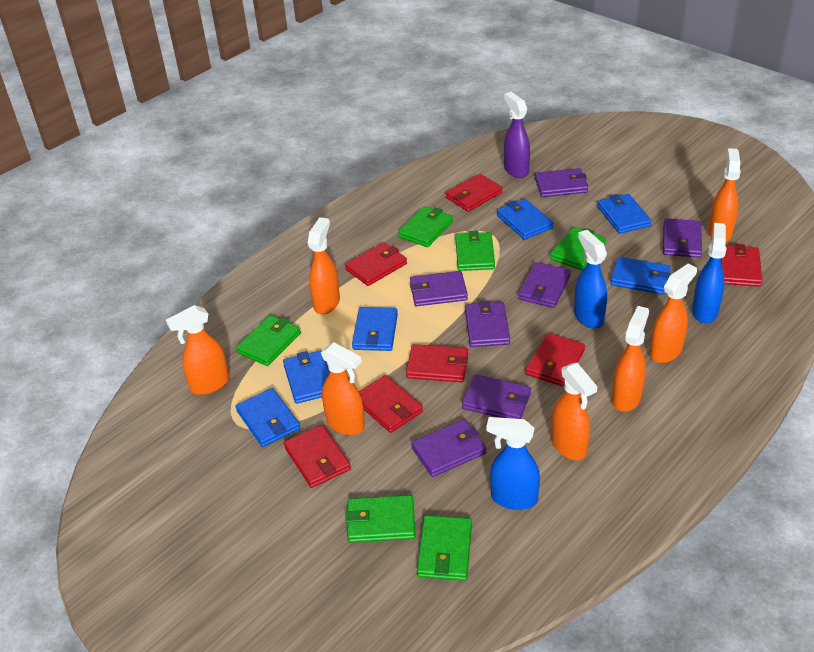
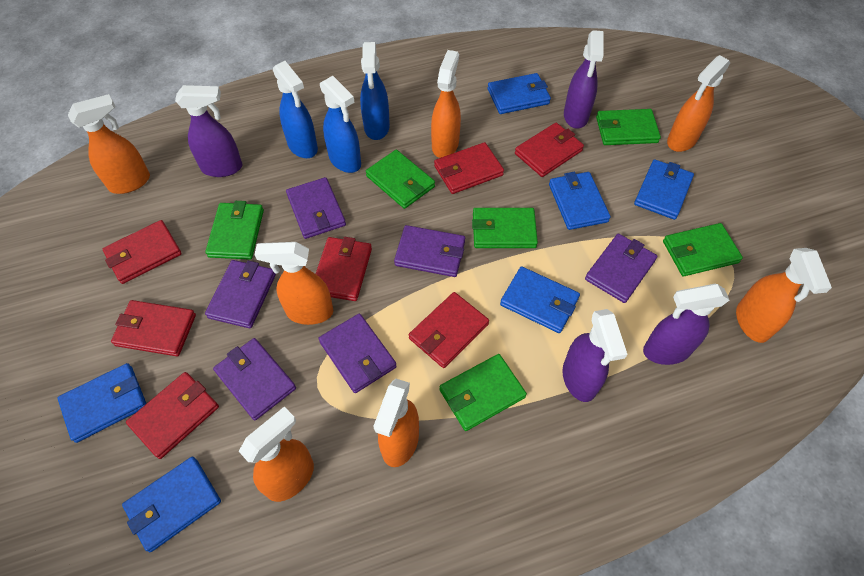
purple spray bottle: 1 -> 4
purple wallet: 7 -> 6

